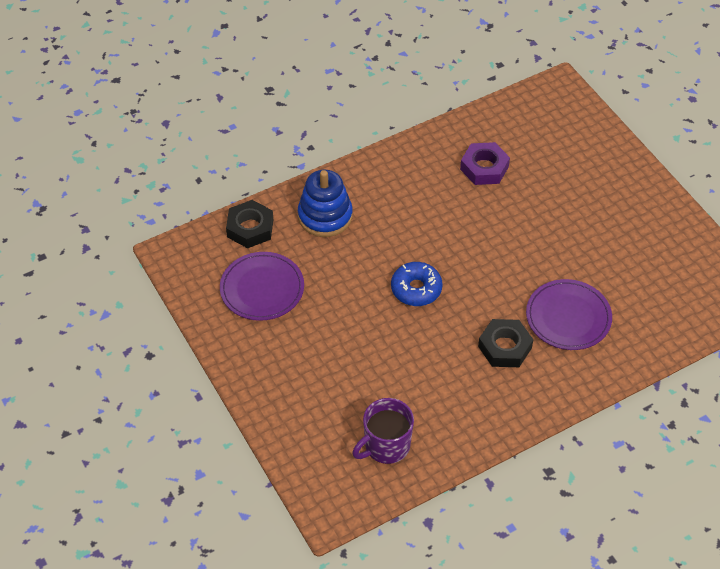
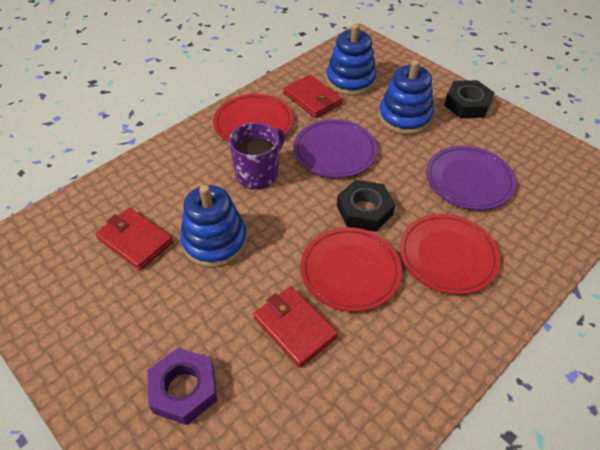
blue donut: 1 -> 0
blue stacking toy: 1 -> 3
red plate: 0 -> 3
red wallet: 0 -> 3

